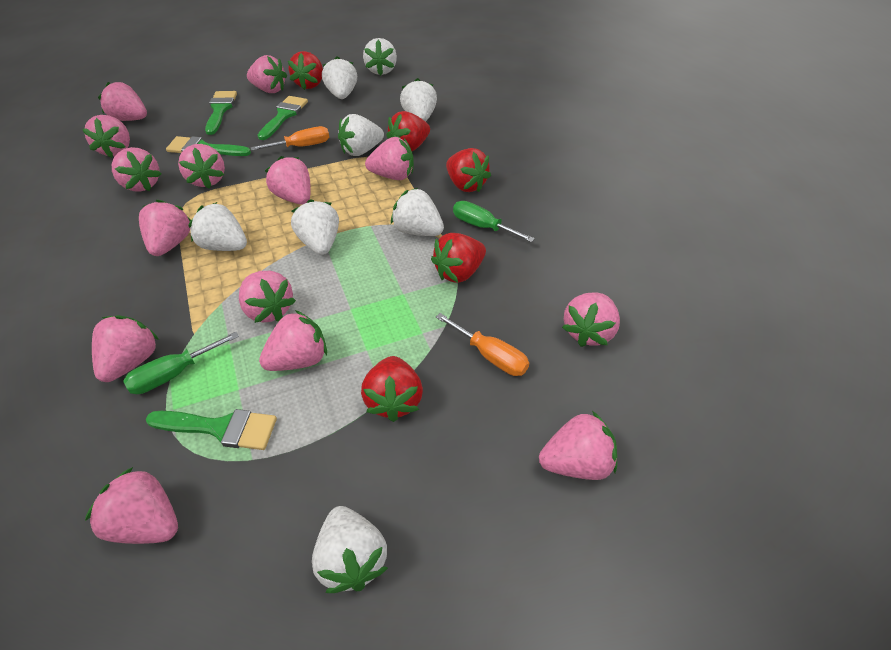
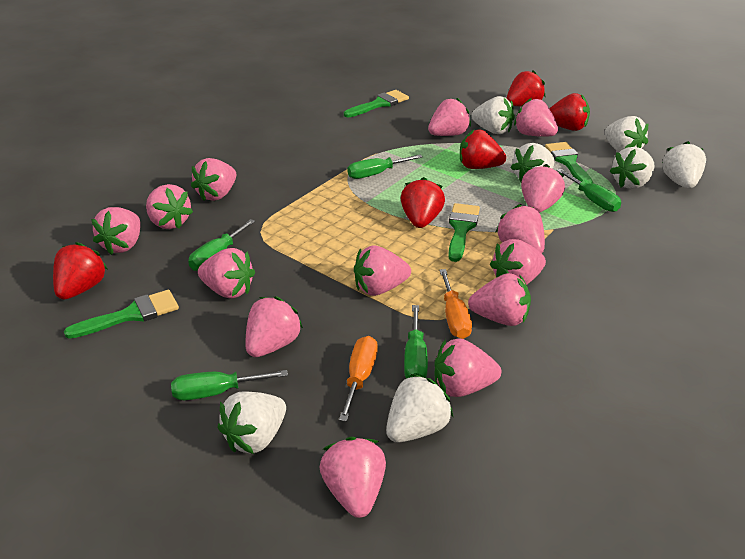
green screwdriver: 2 -> 5
white strawberry: 8 -> 7

